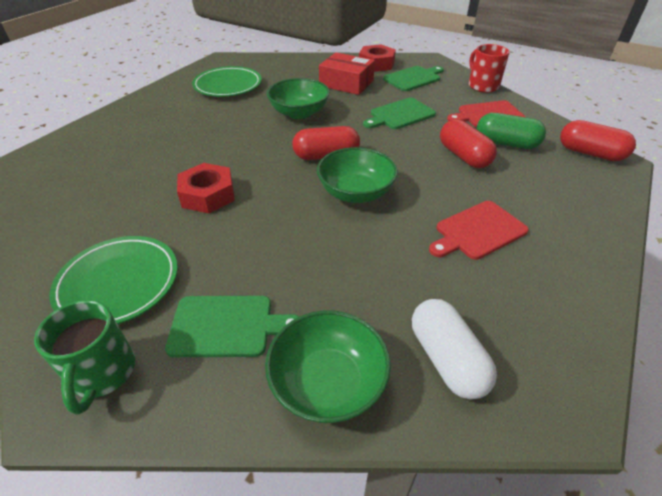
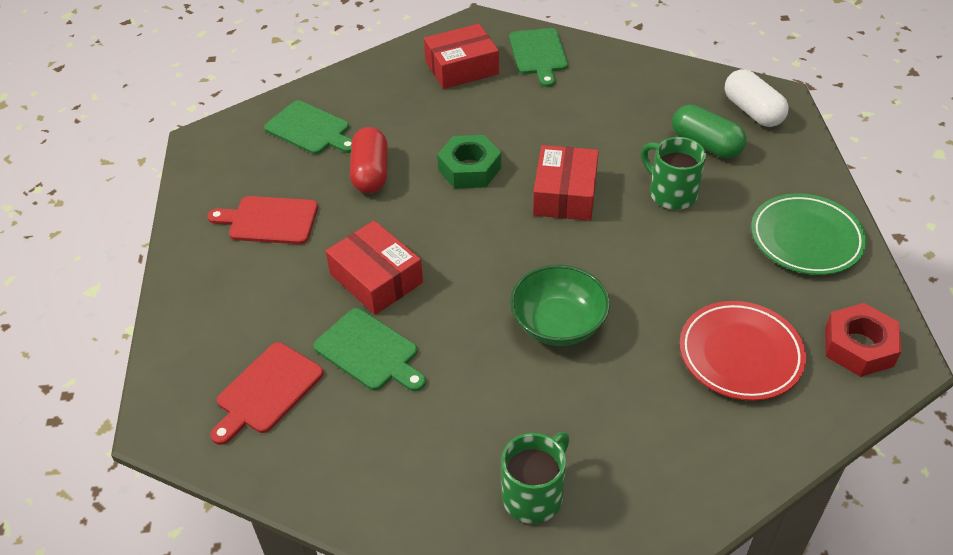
green bowl: 3 -> 1
green mug: 1 -> 2
green nut: 0 -> 1
green plate: 2 -> 1
red box: 1 -> 3
red capsule: 3 -> 1
red mug: 1 -> 0
red nut: 2 -> 1
red plate: 0 -> 1

